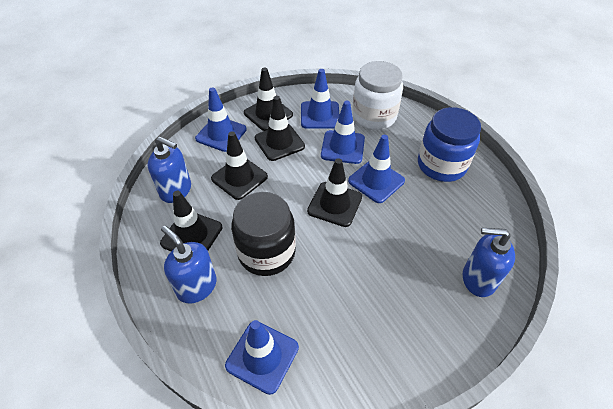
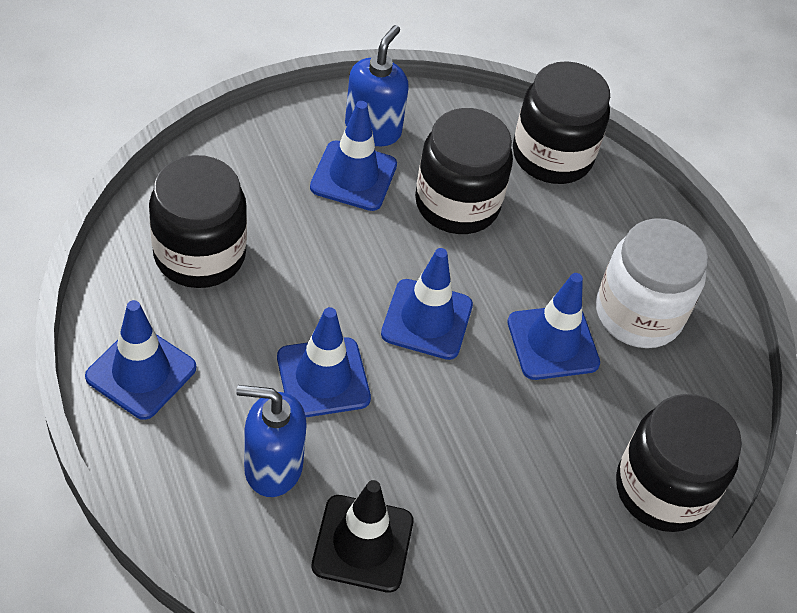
black jar: 1 -> 4
black traffic cone: 5 -> 1
blue jar: 1 -> 0
blue soap dispenser: 3 -> 2

